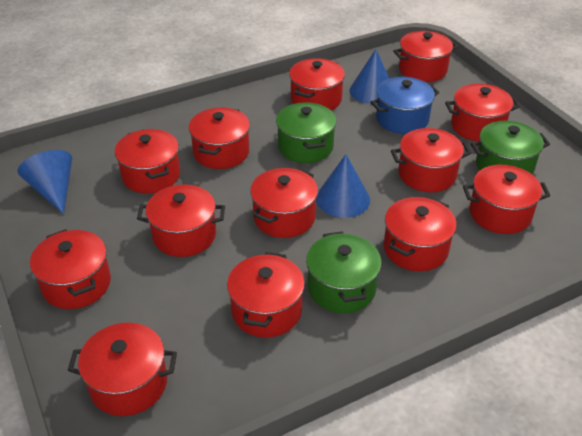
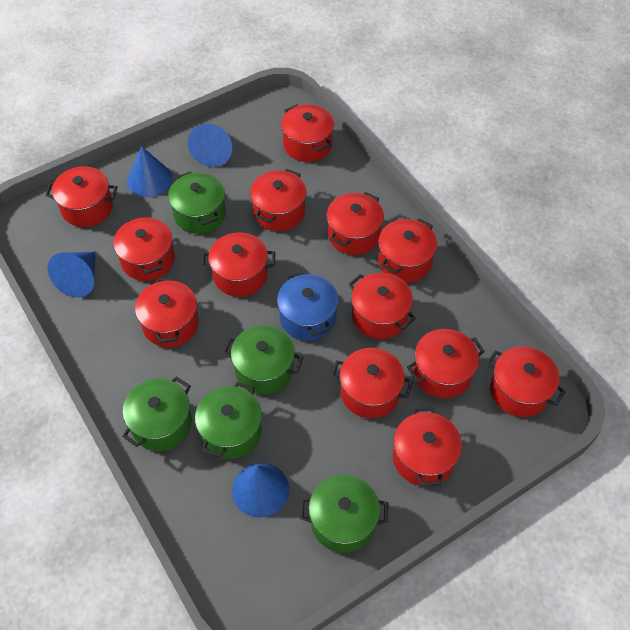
blue cone: 3 -> 4
green pot: 3 -> 5

